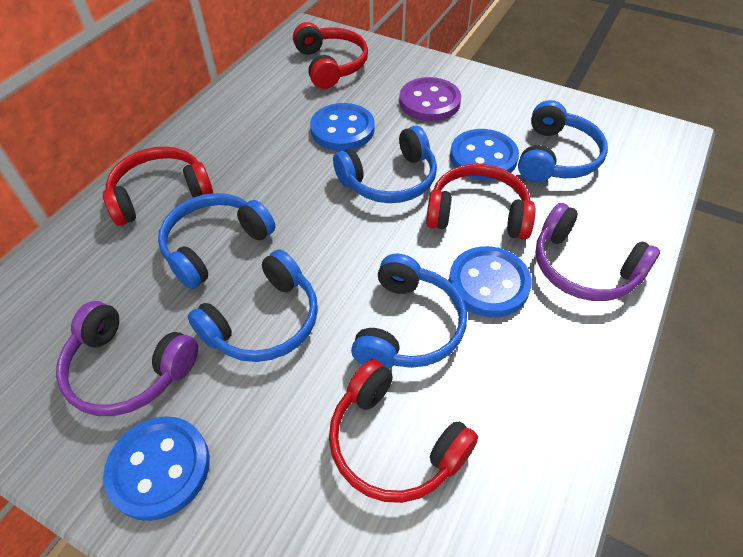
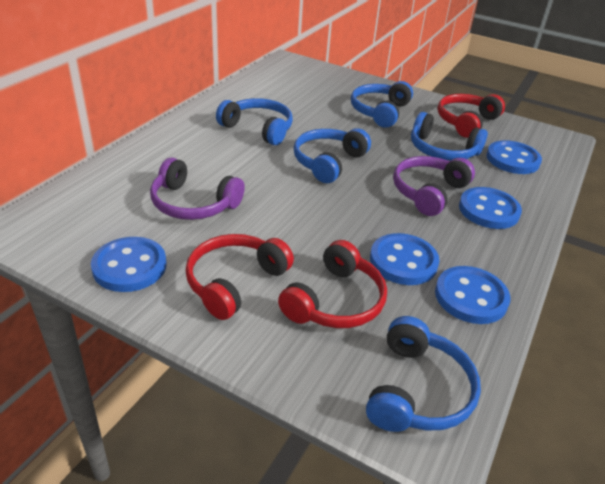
blue button: 4 -> 5
purple button: 1 -> 0
red headphones: 4 -> 3

